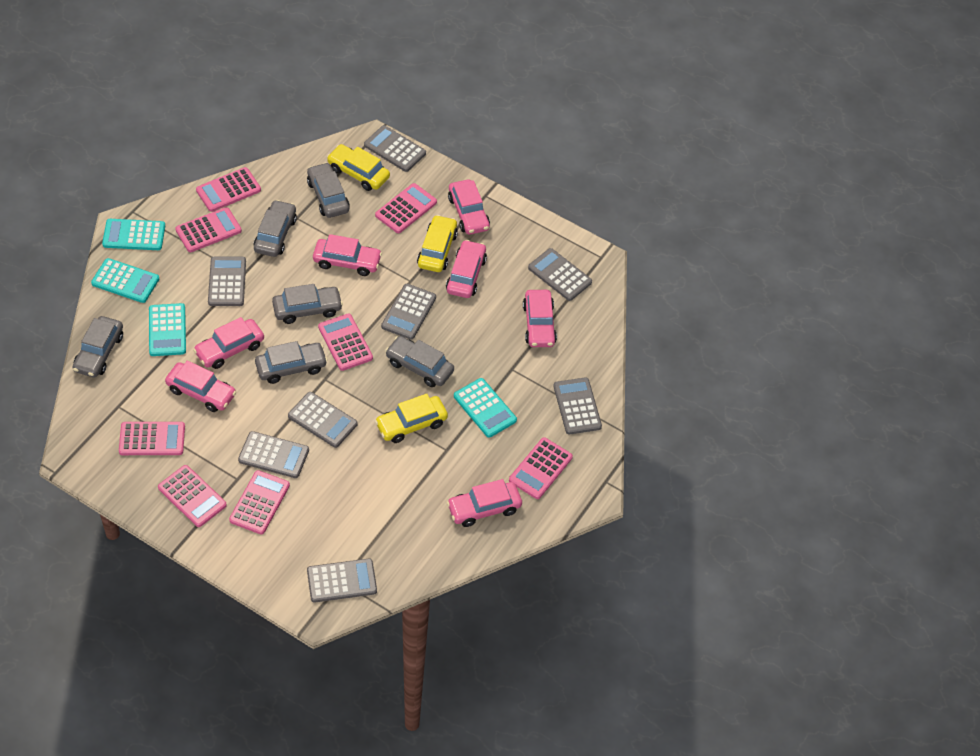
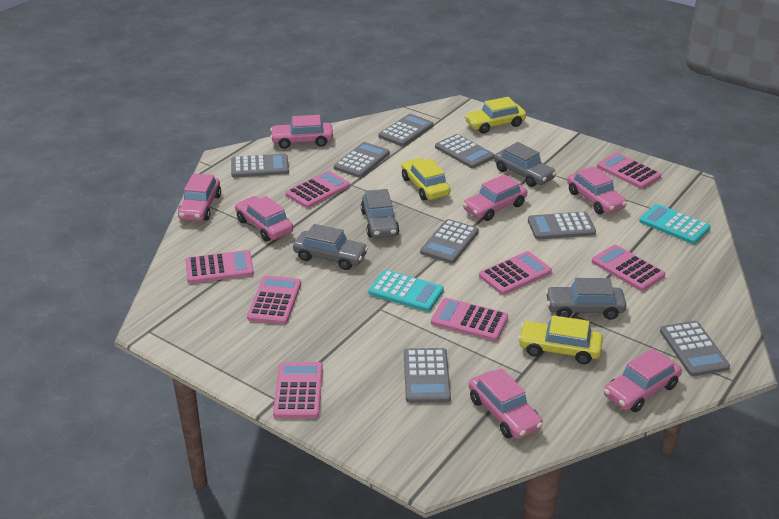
grey car: 6 -> 4
turquoise calculator: 4 -> 2

